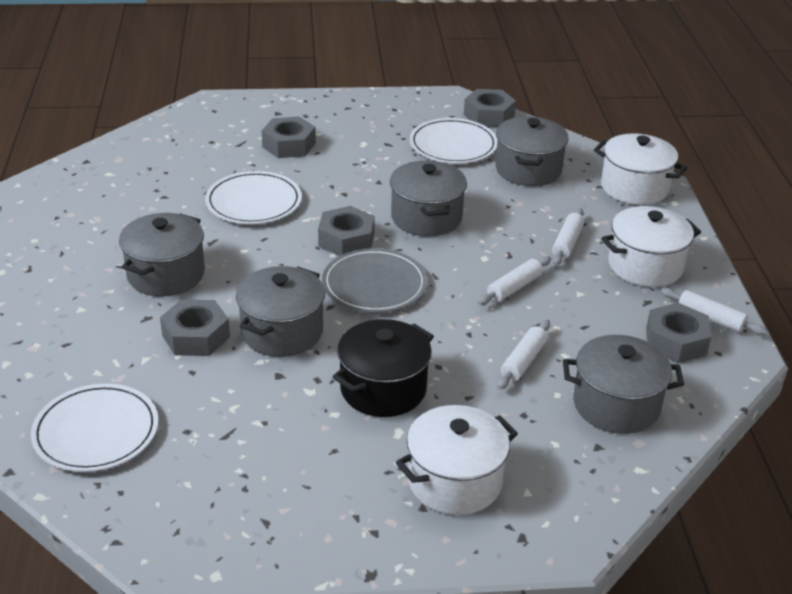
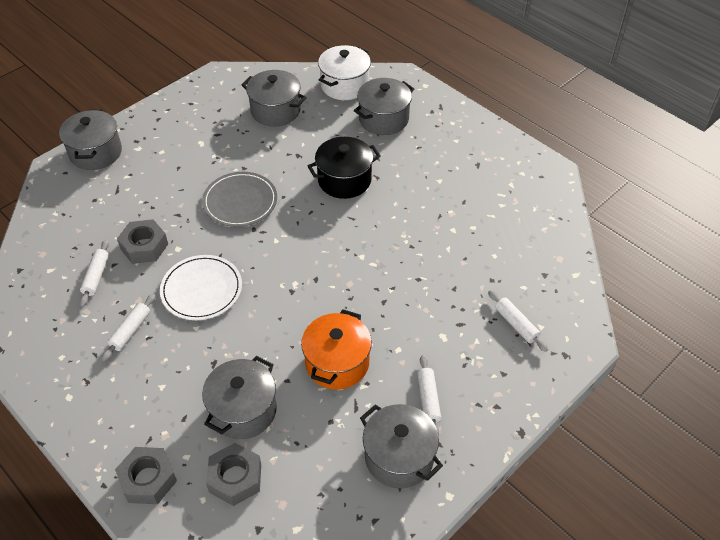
grey nut: 5 -> 3
orange pot: 0 -> 1
white plate: 3 -> 1
white pot: 3 -> 1

